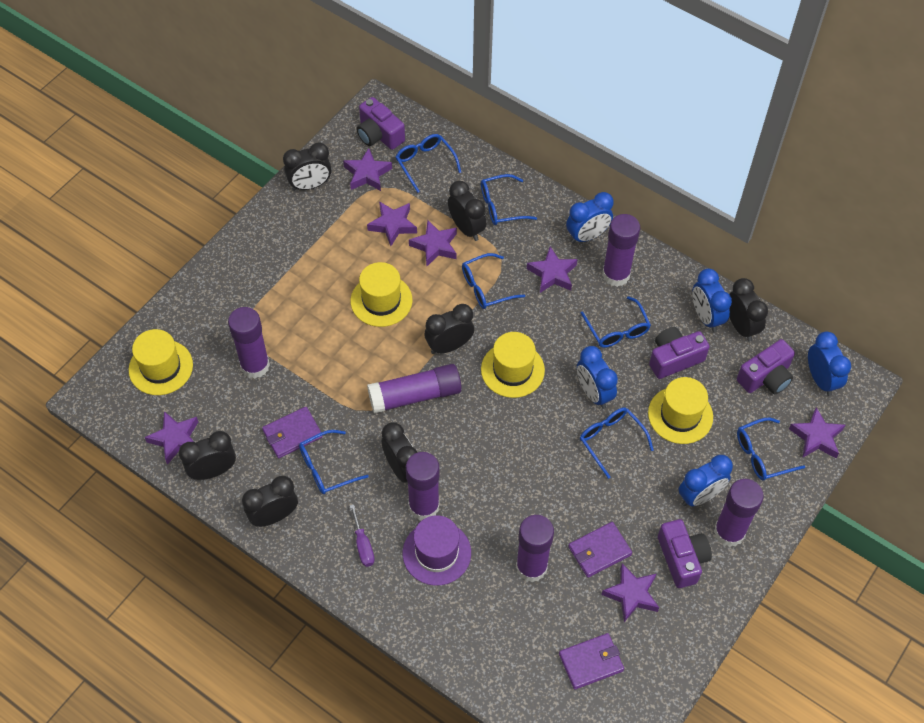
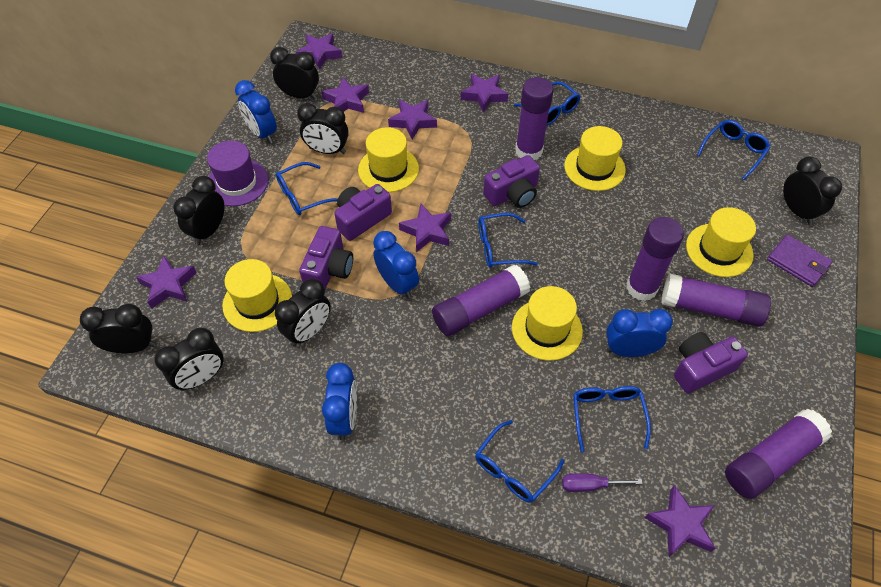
blue clock: 5 -> 4
blue glasses: 7 -> 6
purple glue stick: 6 -> 5
purple wallet: 3 -> 1
yellow hat: 4 -> 5

